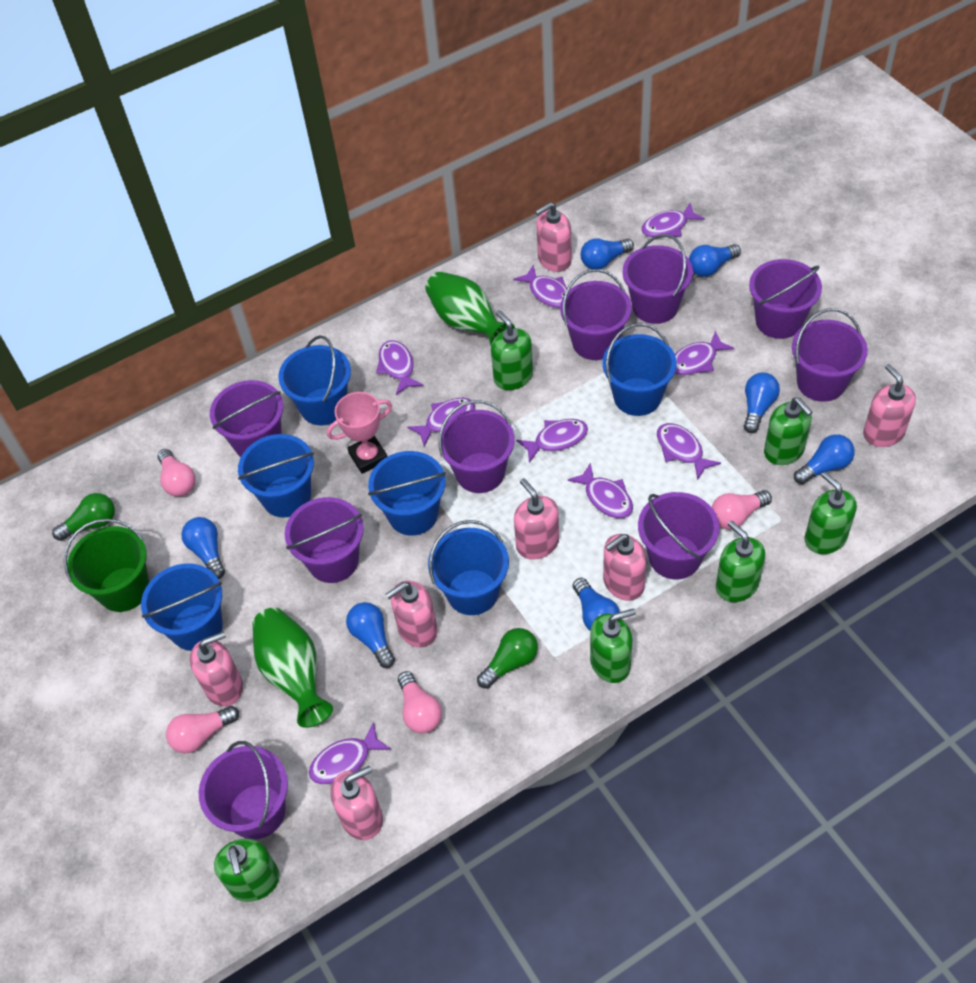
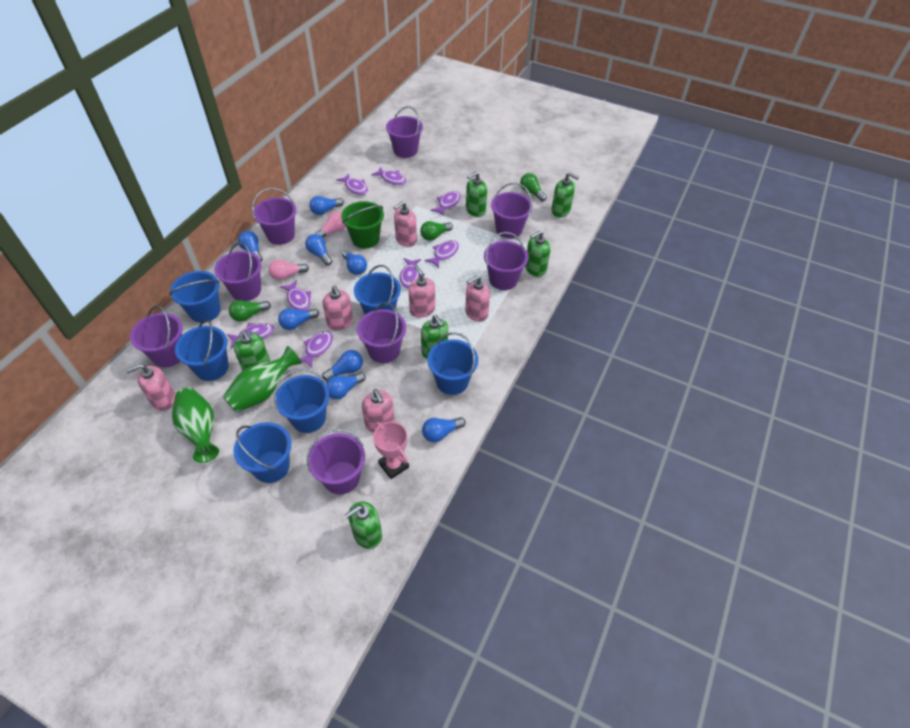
blue light bulb: 7 -> 8
green light bulb: 2 -> 3
pink light bulb: 4 -> 2
pink soap dispenser: 7 -> 6
purple bucket: 9 -> 8
purple fish: 9 -> 8

